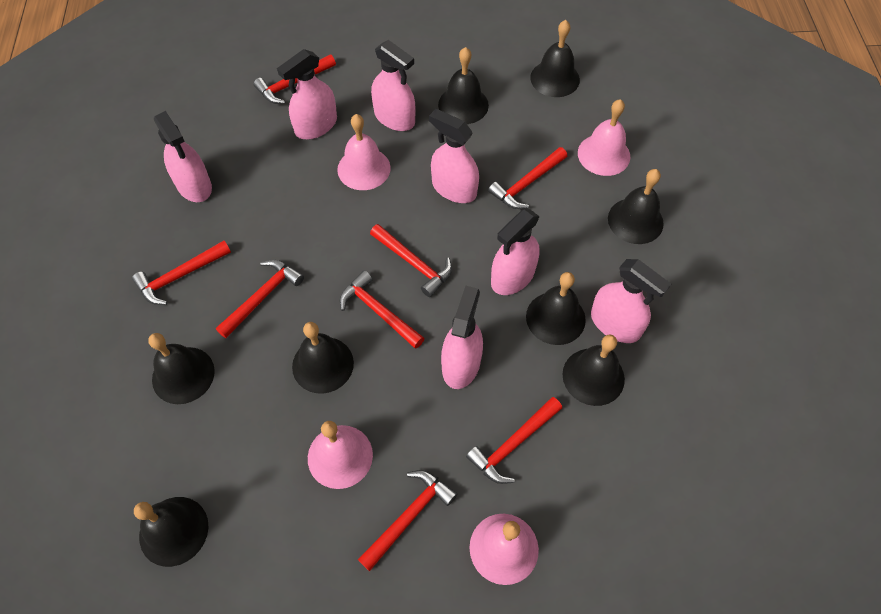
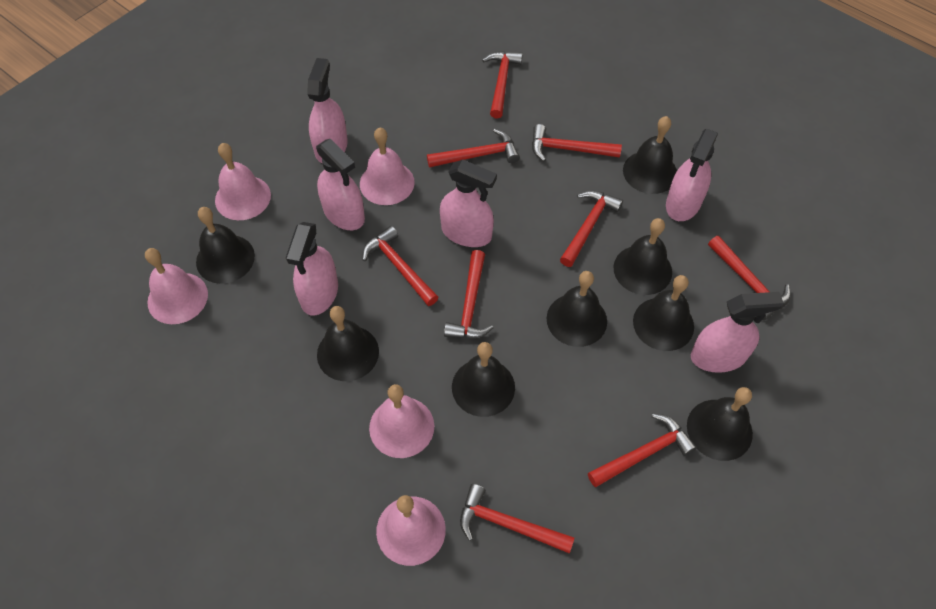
pink bell: 4 -> 5
pink spray bottle: 7 -> 6
red hammer: 8 -> 9

